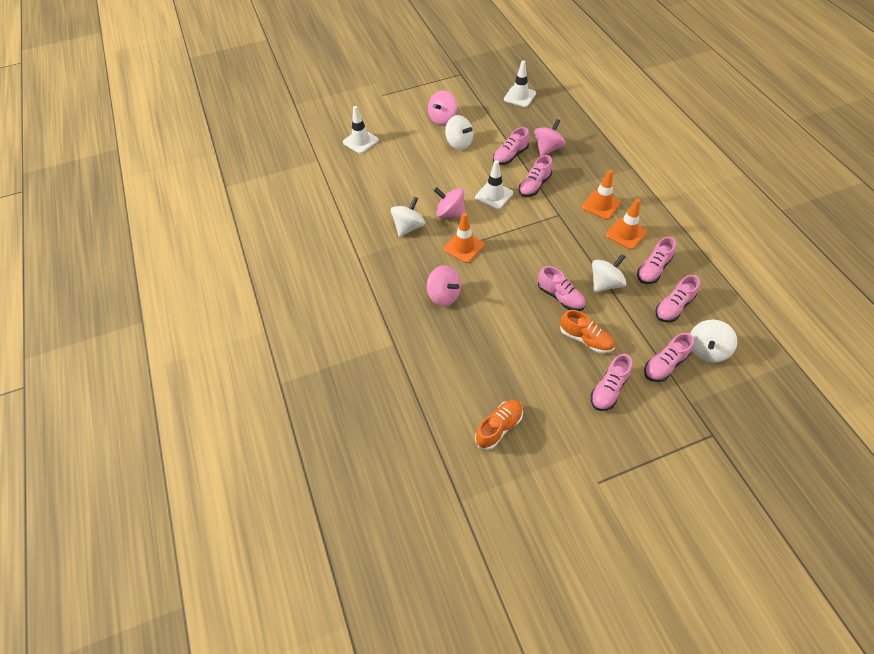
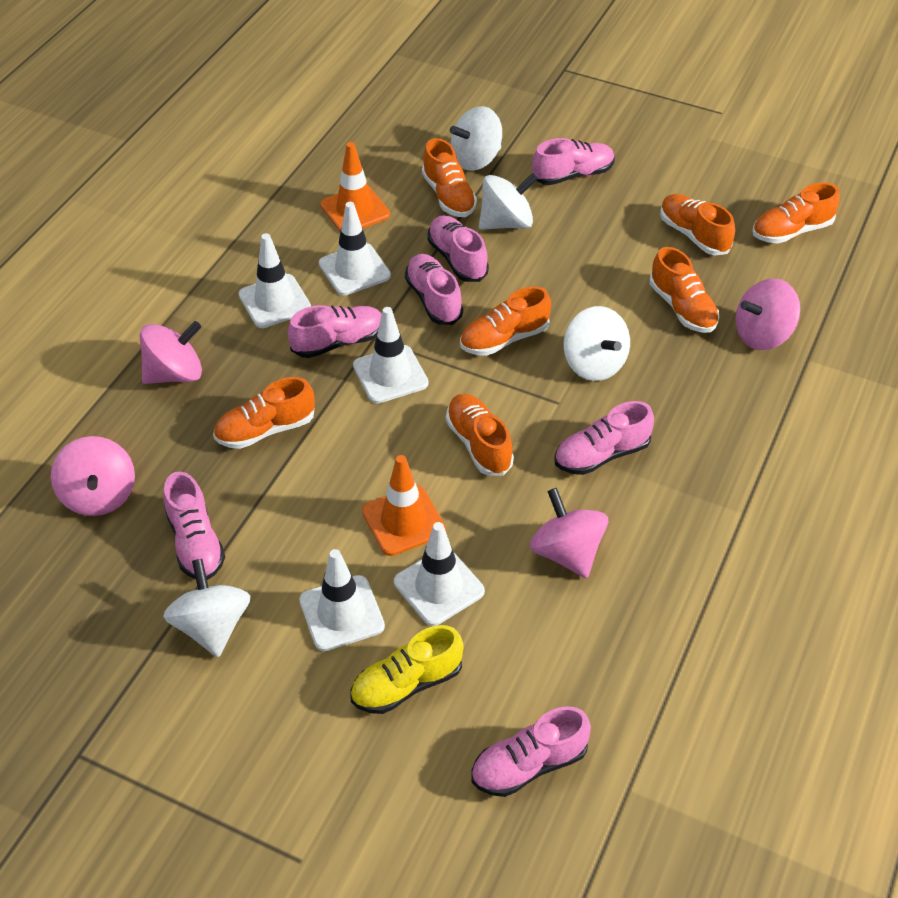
orange shoe: 2 -> 7
orange traffic cone: 3 -> 2
white traffic cone: 3 -> 5
yellow shoe: 0 -> 1

